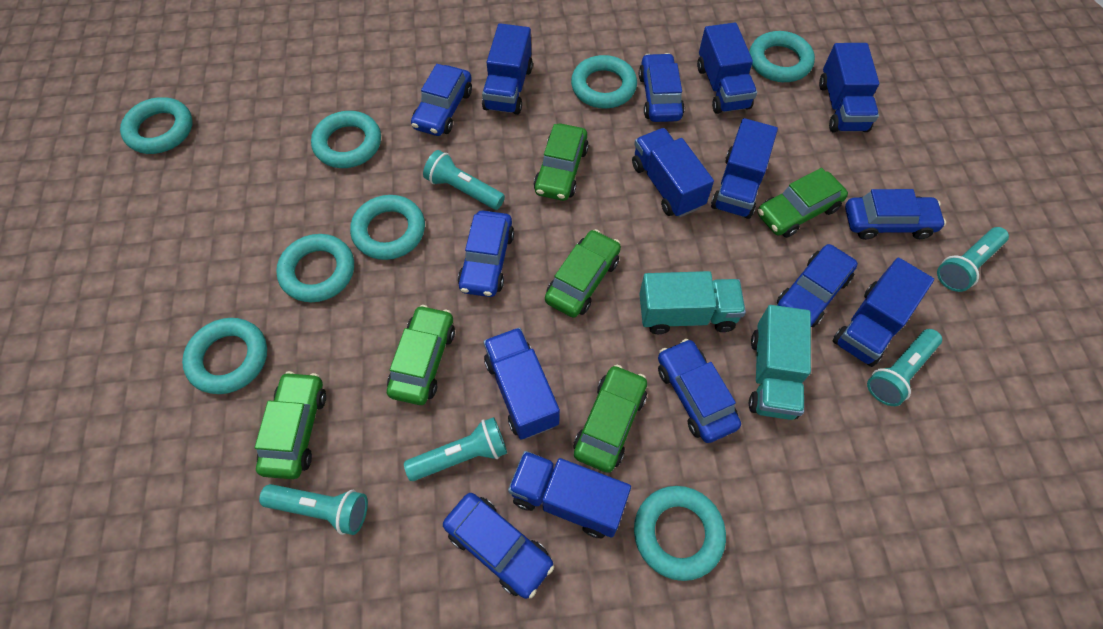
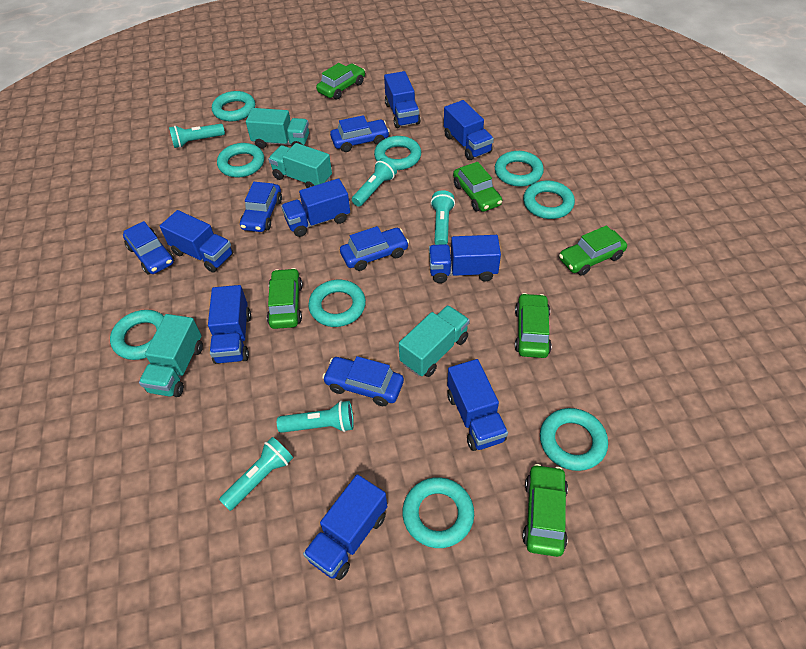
blue car: 7 -> 5
turquoise ring: 8 -> 9
turquoise truck: 2 -> 4

